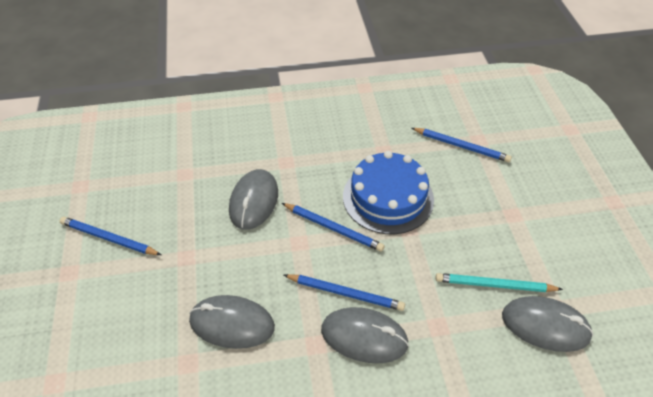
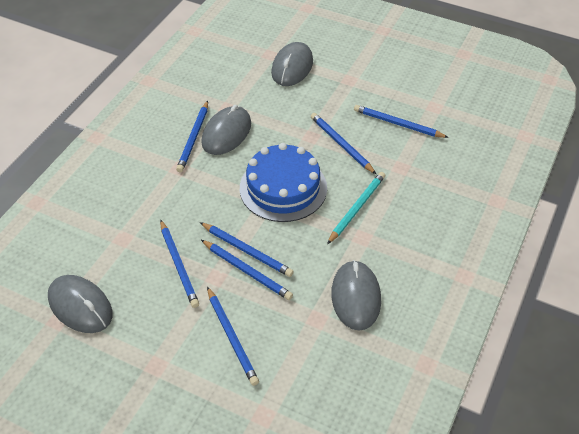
blue pencil: 4 -> 7

